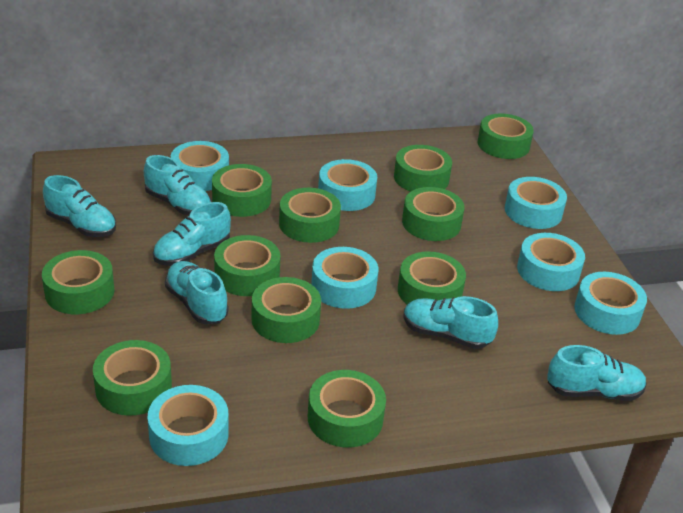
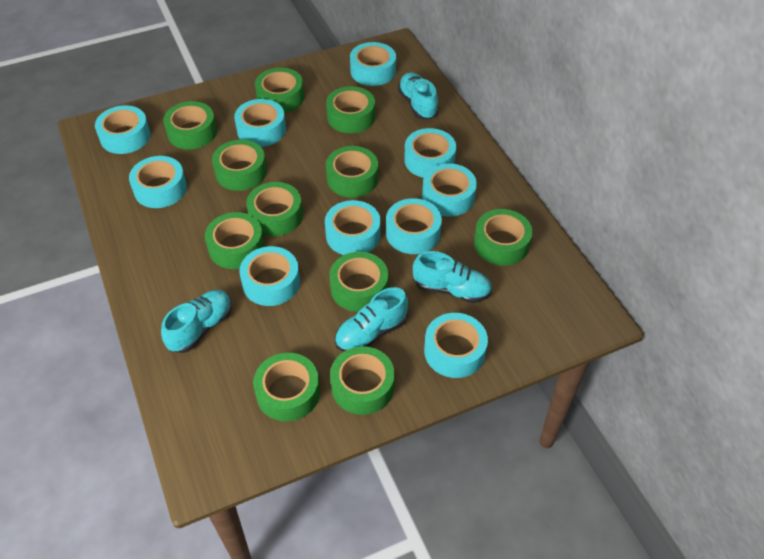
turquoise shoe: 6 -> 4
turquoise tape: 7 -> 10

